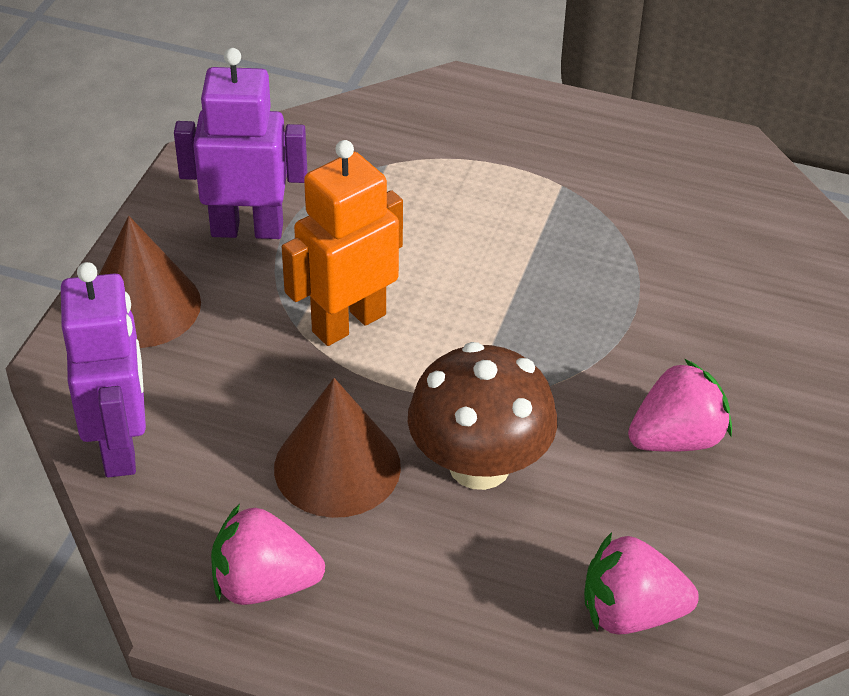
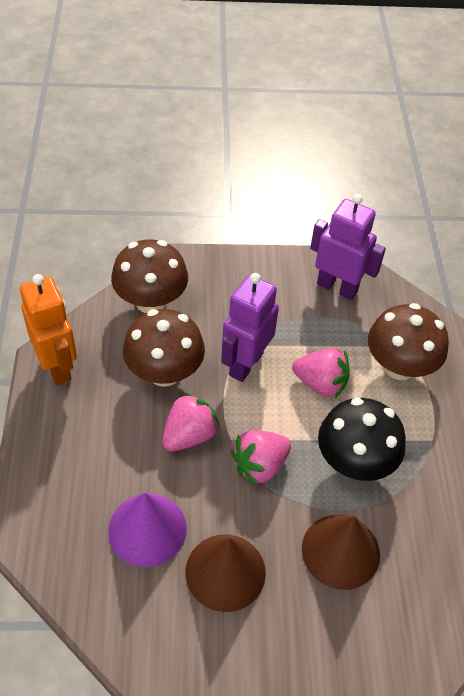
black mushroom: 0 -> 1
brown mushroom: 1 -> 3
purple cone: 0 -> 1

